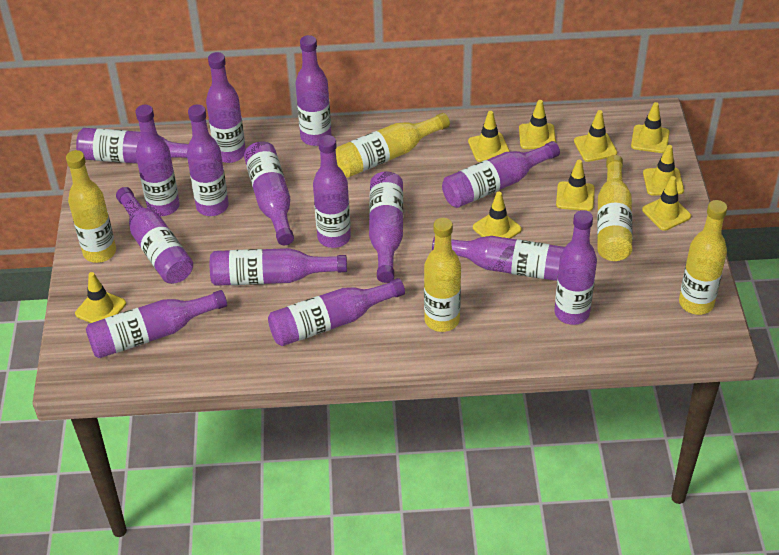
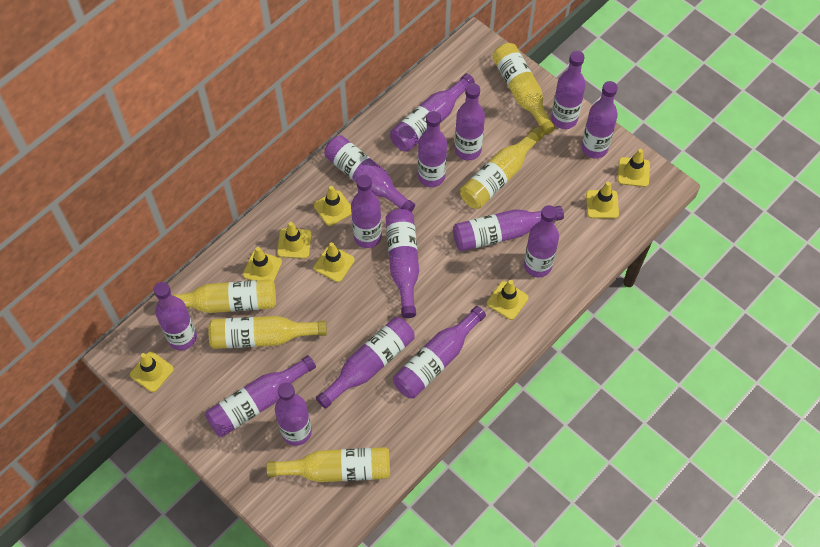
yellow traffic cone: 9 -> 8

